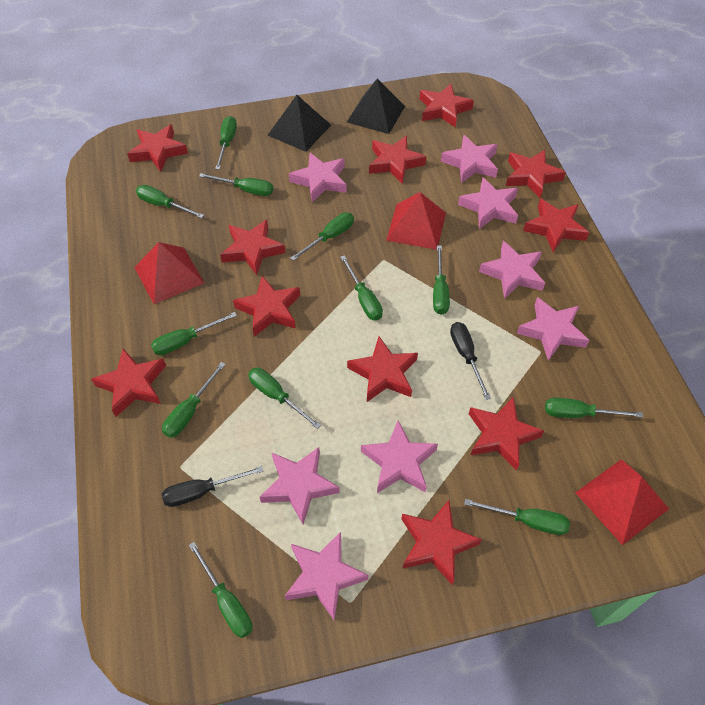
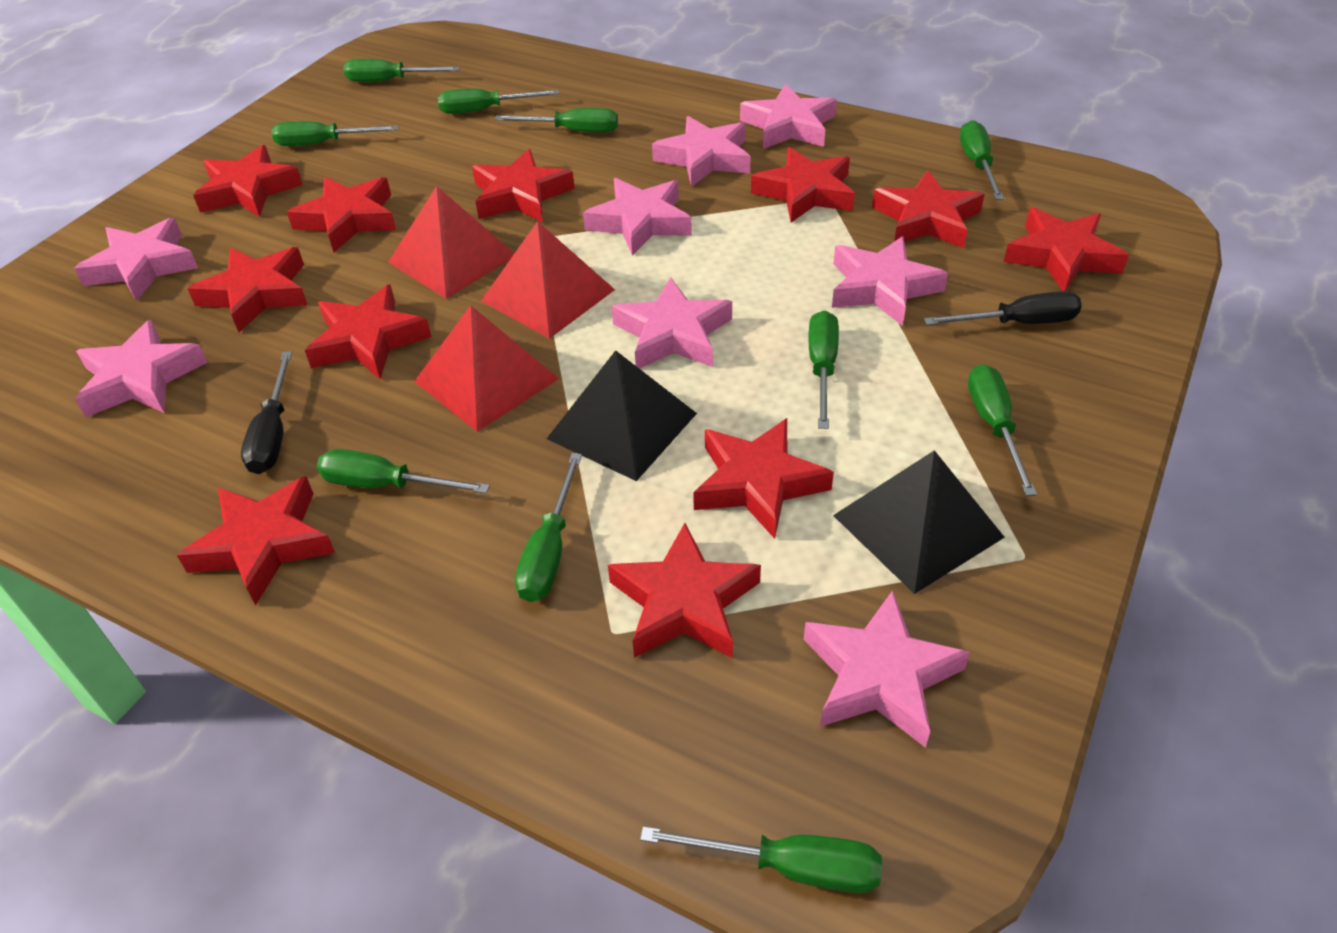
green screwdriver: 12 -> 10

